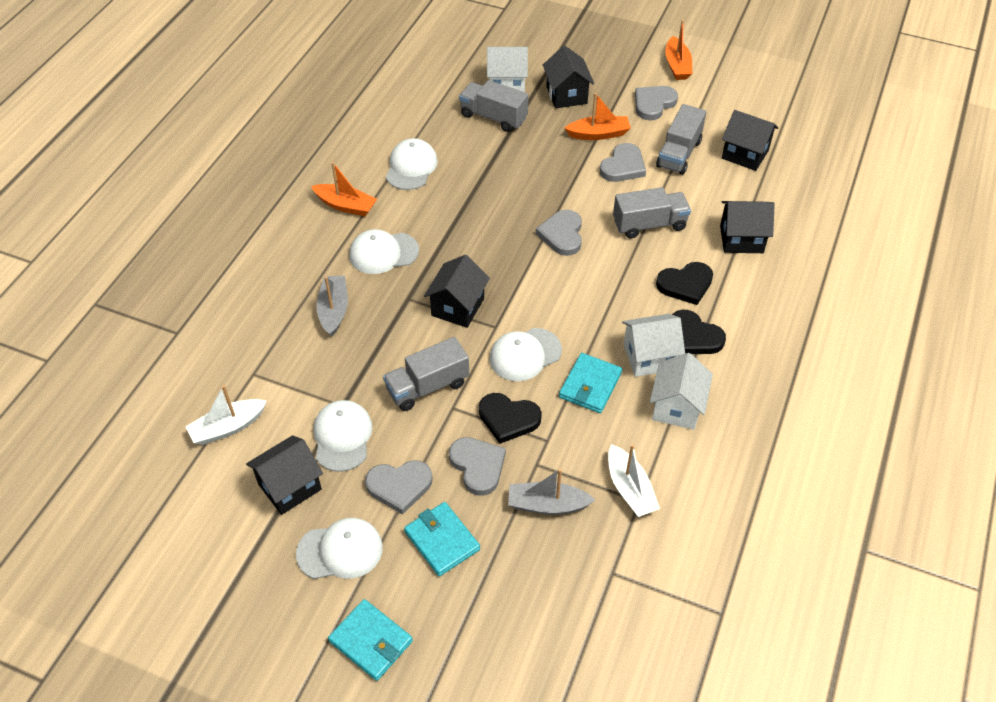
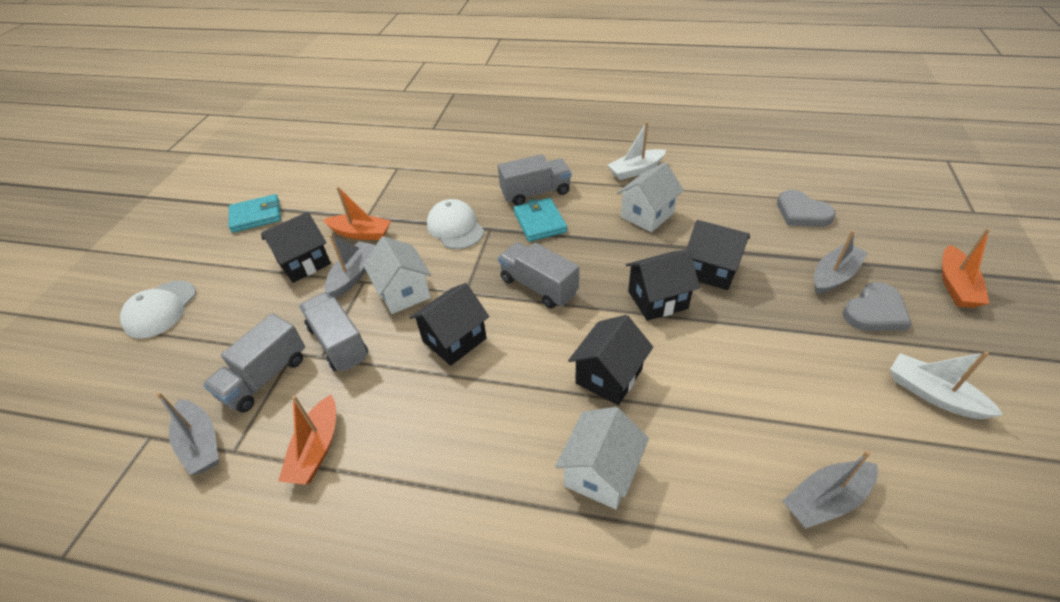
black heart: 3 -> 0
grey boat: 2 -> 4
grey heart: 5 -> 2
turquoise wallet: 3 -> 2
white cap: 5 -> 2

